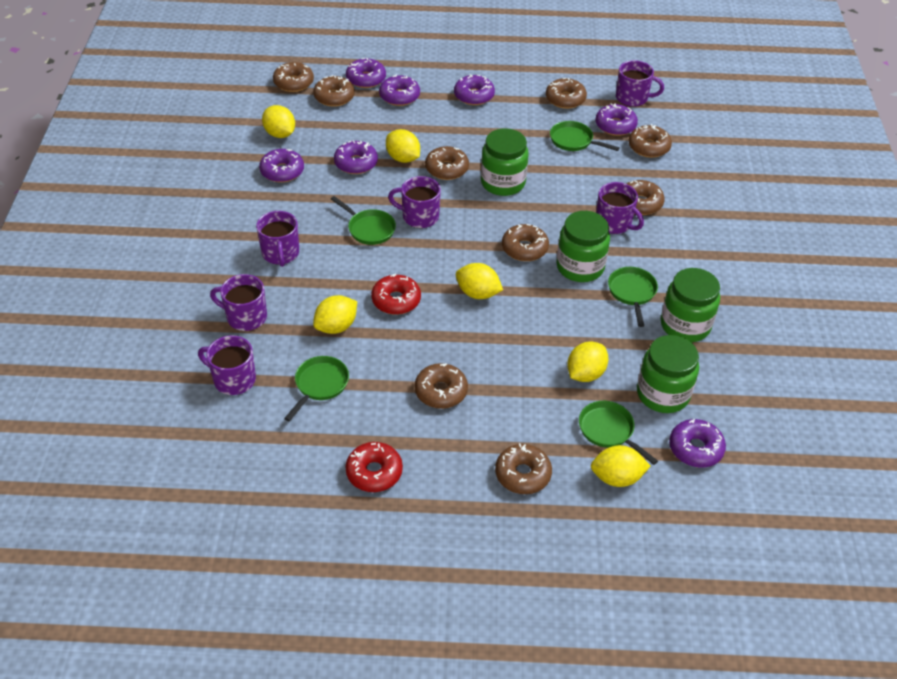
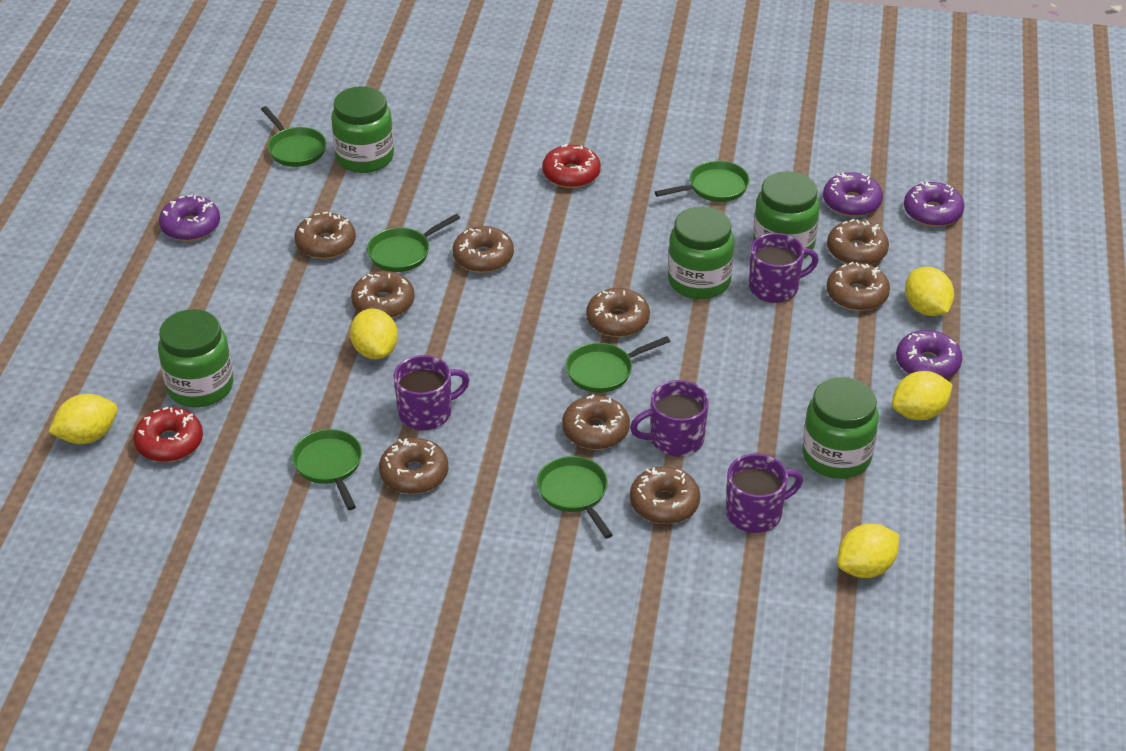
green jar: 4 -> 5
green pan: 5 -> 6
purple donut: 7 -> 4
purple mug: 6 -> 4
yellow lemon: 6 -> 5

